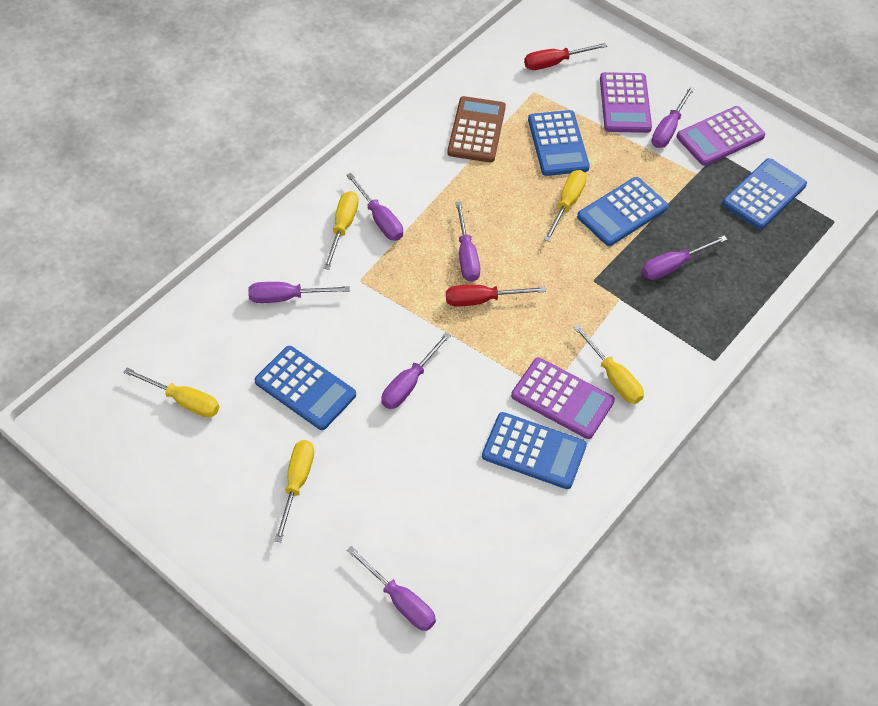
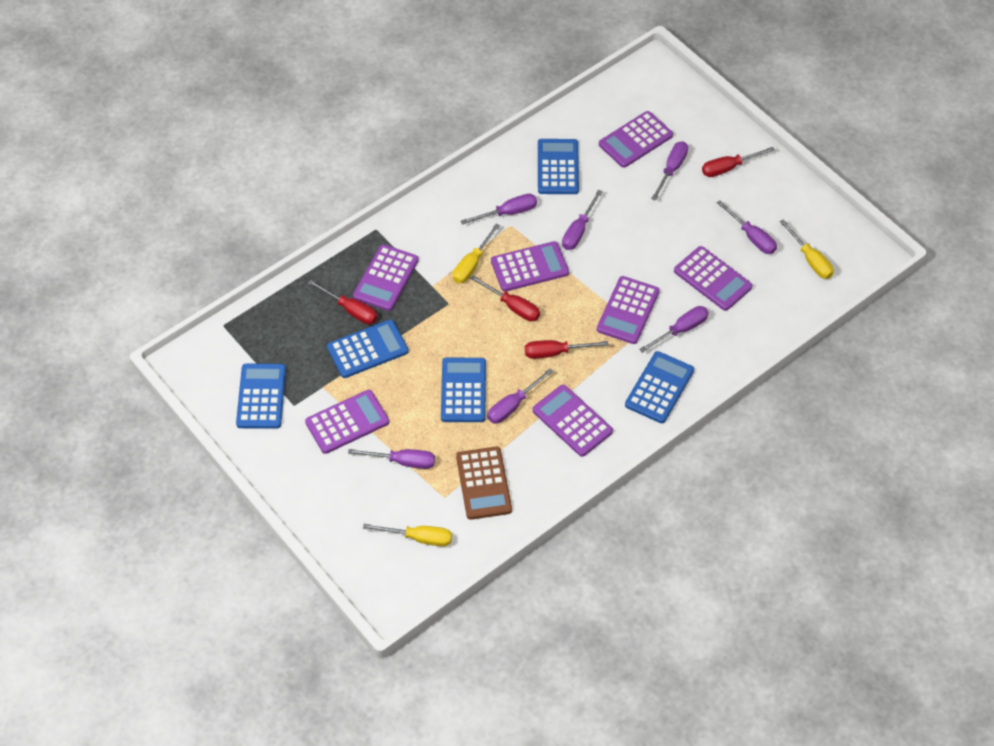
purple calculator: 3 -> 7
red screwdriver: 2 -> 4
yellow screwdriver: 5 -> 3

